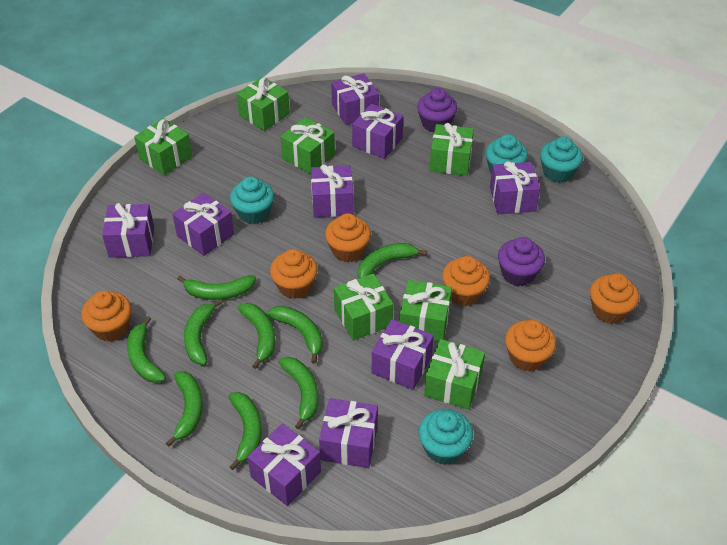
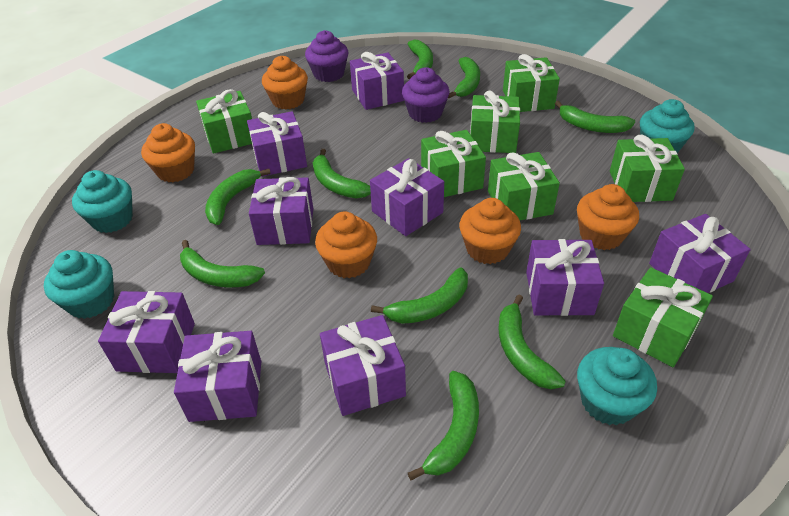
orange cupcake: 6 -> 5

